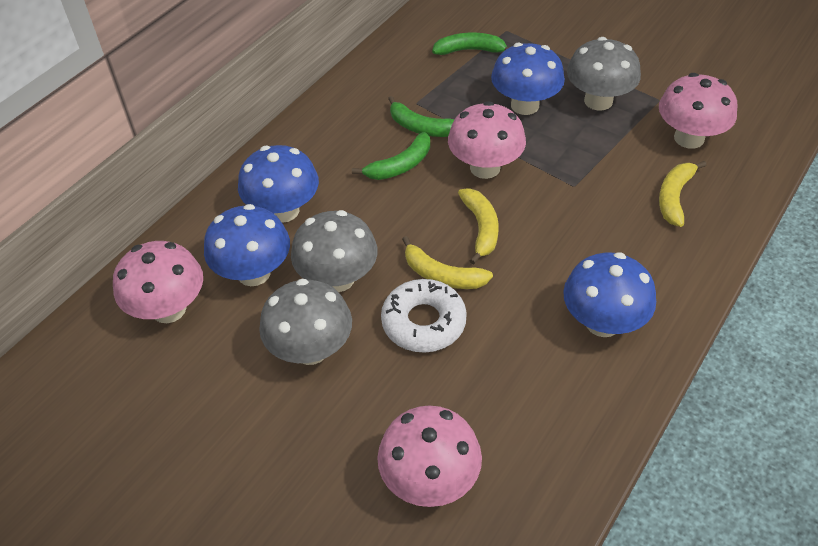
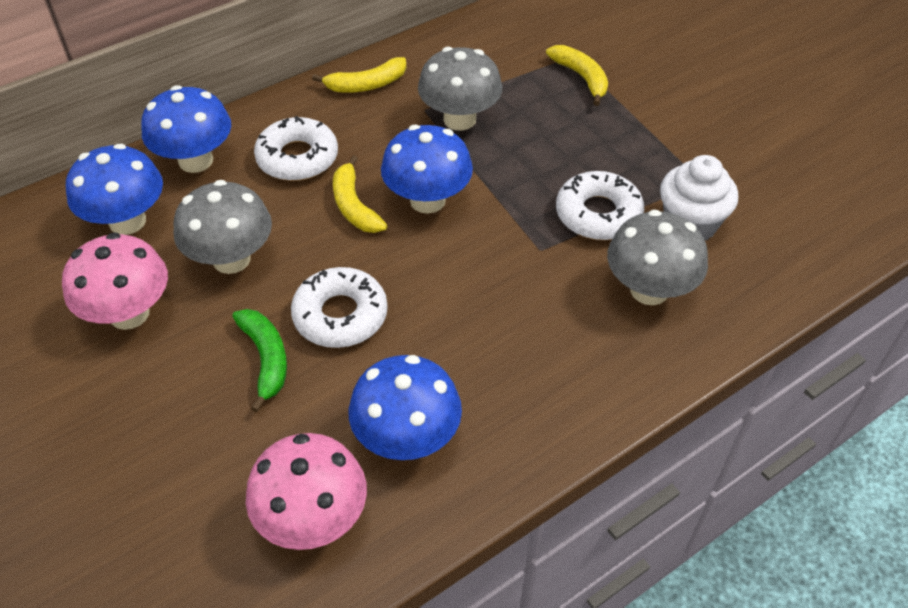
green banana: 3 -> 1
pink mushroom: 4 -> 2
white cupcake: 0 -> 1
white donut: 1 -> 3

